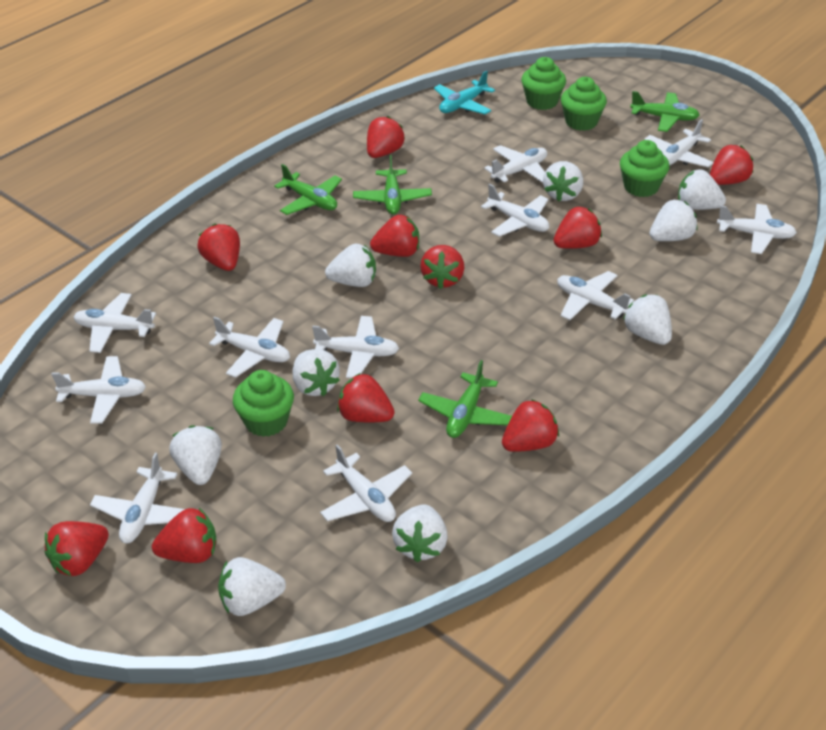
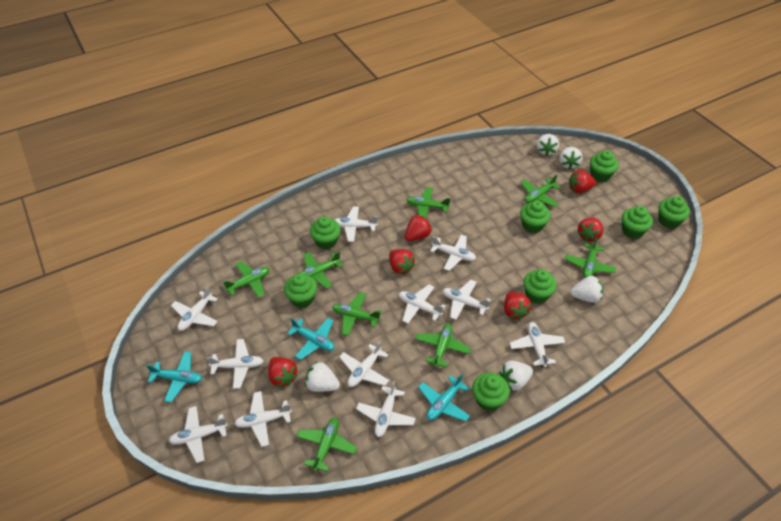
green cupcake: 4 -> 8
green plane: 4 -> 8
red strawberry: 10 -> 6
turquoise plane: 1 -> 3
white strawberry: 9 -> 5

